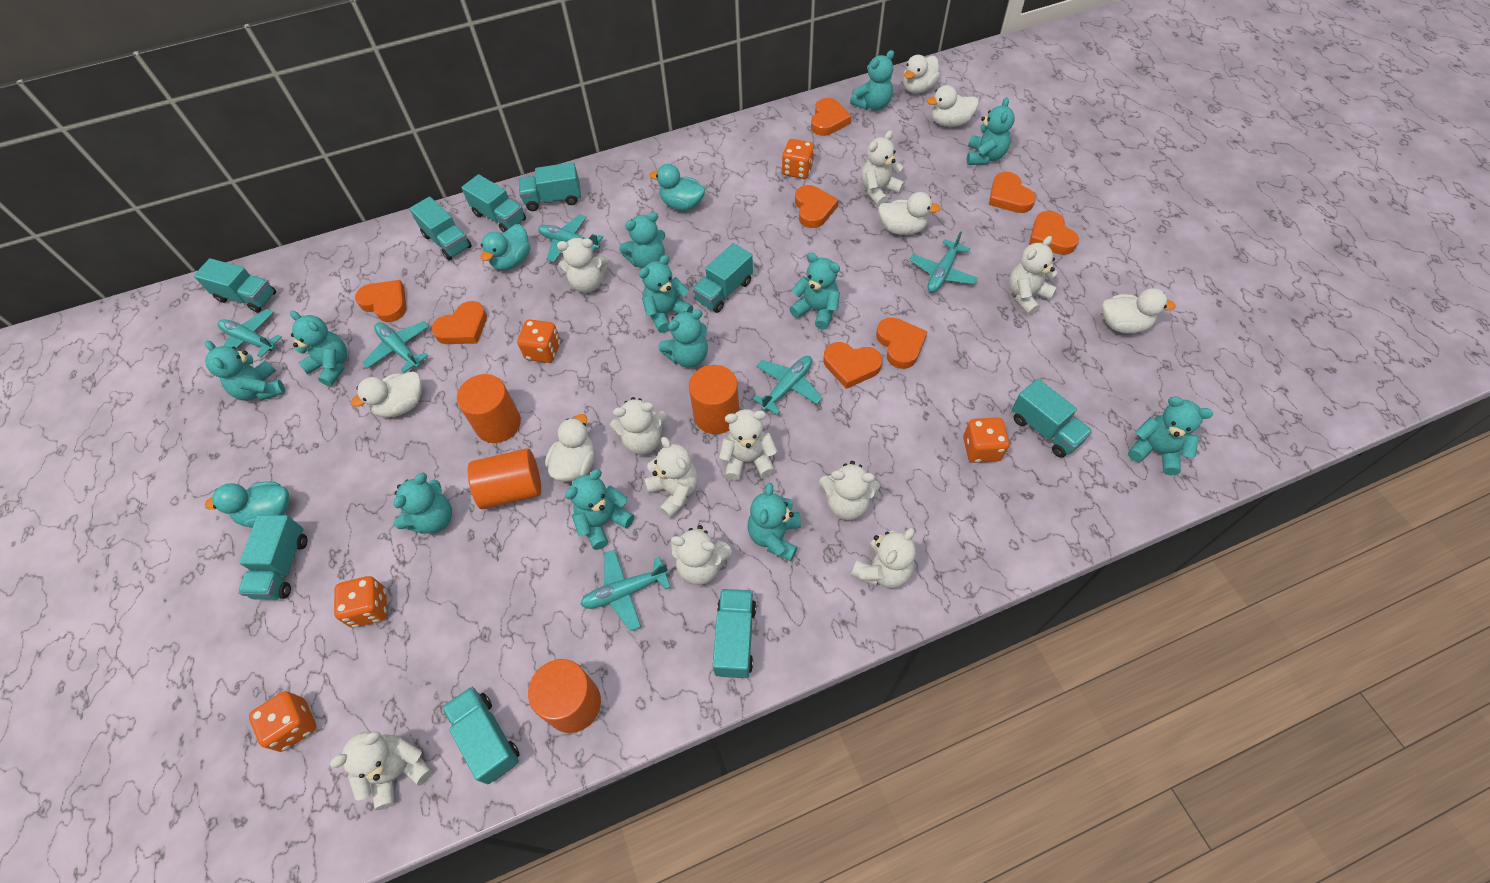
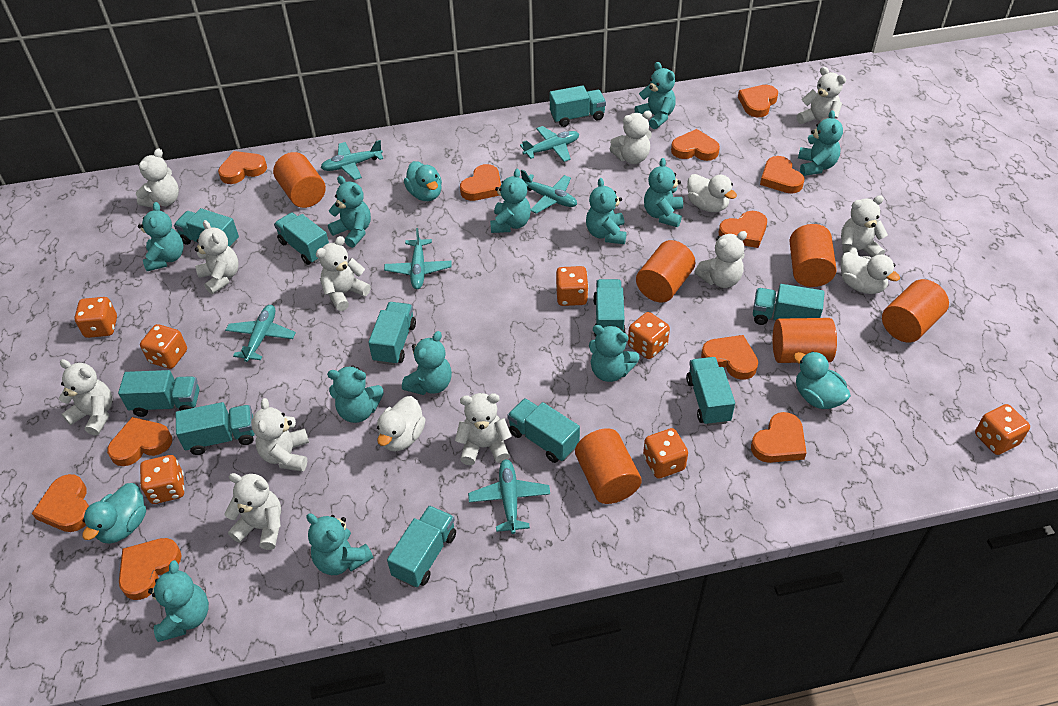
orange cylinder: 4 -> 6
orange dice: 5 -> 7
orange heart: 8 -> 11
turquoise truck: 9 -> 11
white duck: 6 -> 3
white teddy bear: 10 -> 11

